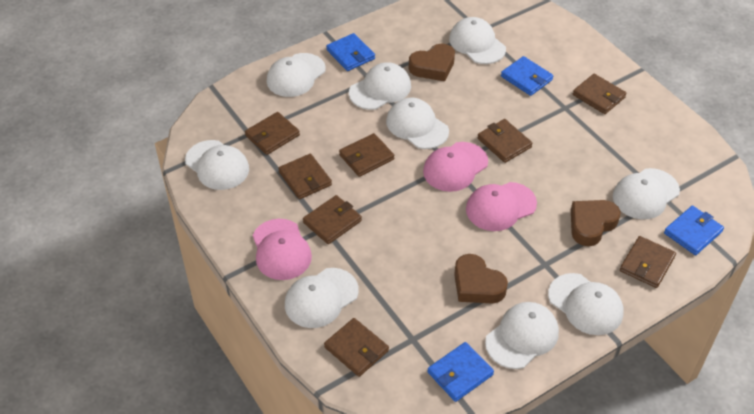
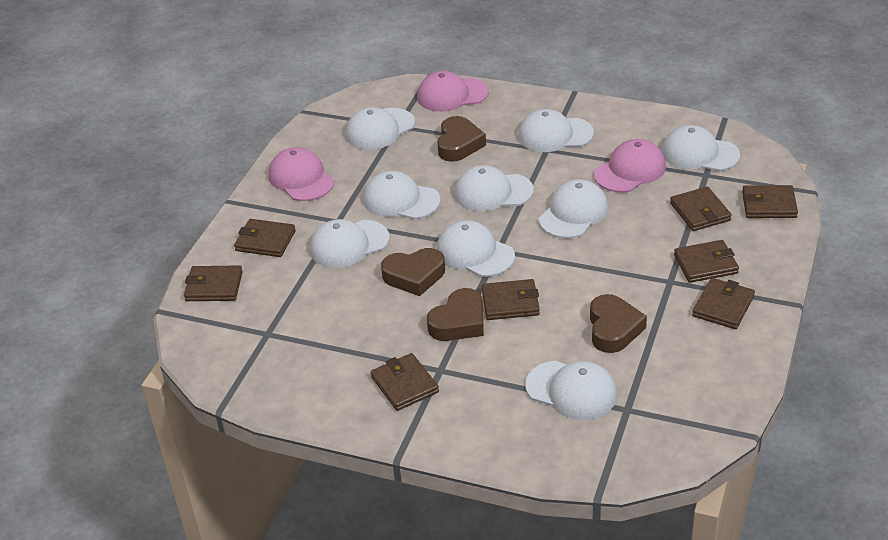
blue wallet: 4 -> 0
brown heart: 3 -> 4

